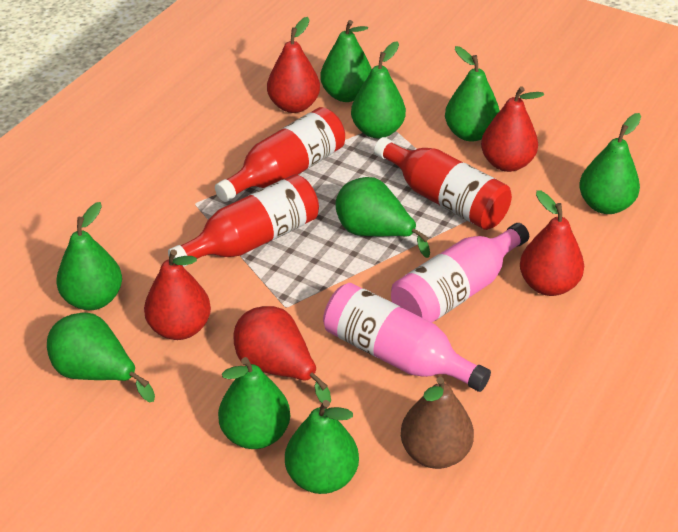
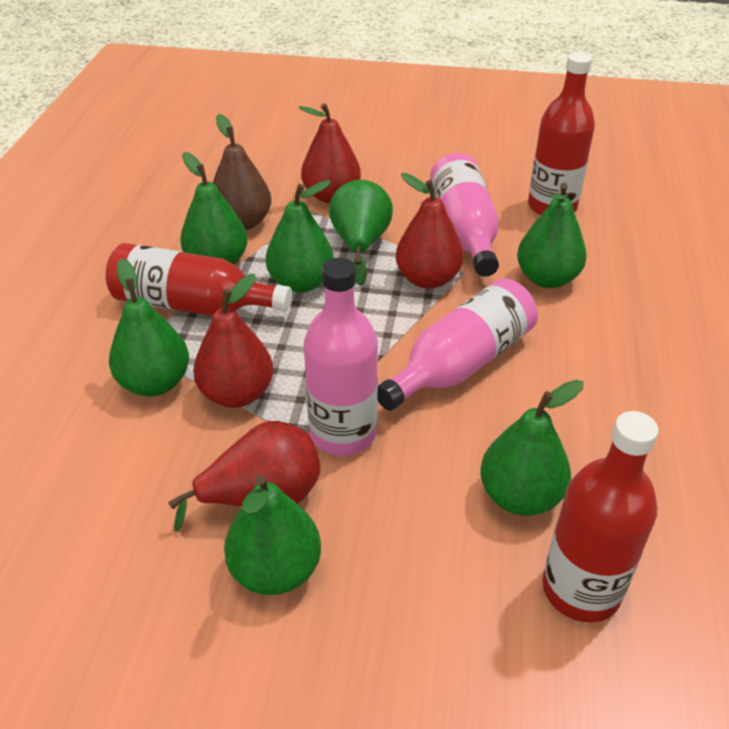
green pear: 9 -> 7
pink bottle: 2 -> 3
red pear: 5 -> 4

